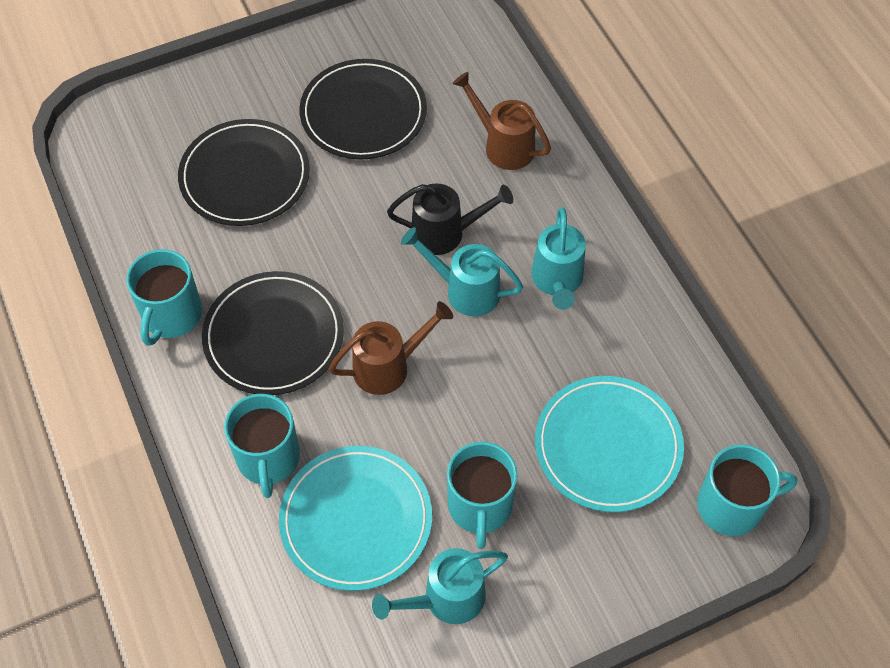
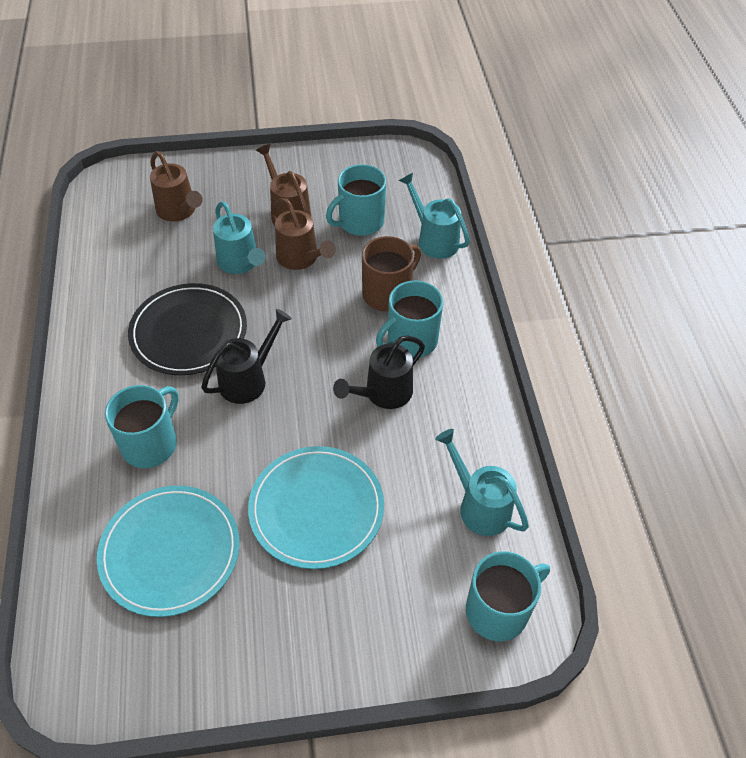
black plate: 3 -> 1
black watering can: 1 -> 2
brown mug: 0 -> 1
brown watering can: 2 -> 3

